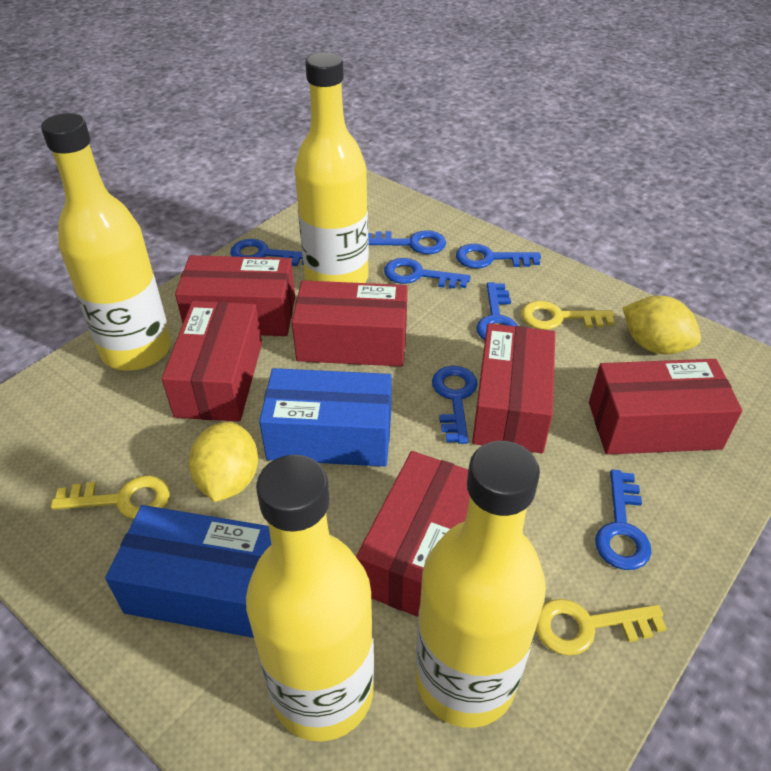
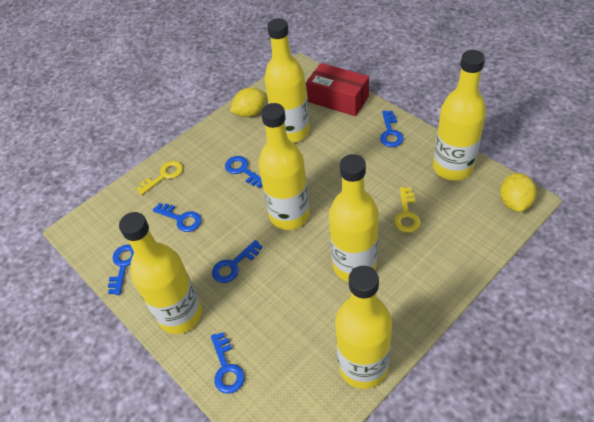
blue box: 2 -> 0
blue key: 7 -> 6
red box: 6 -> 1
yellow bottle: 4 -> 6
yellow key: 3 -> 2

